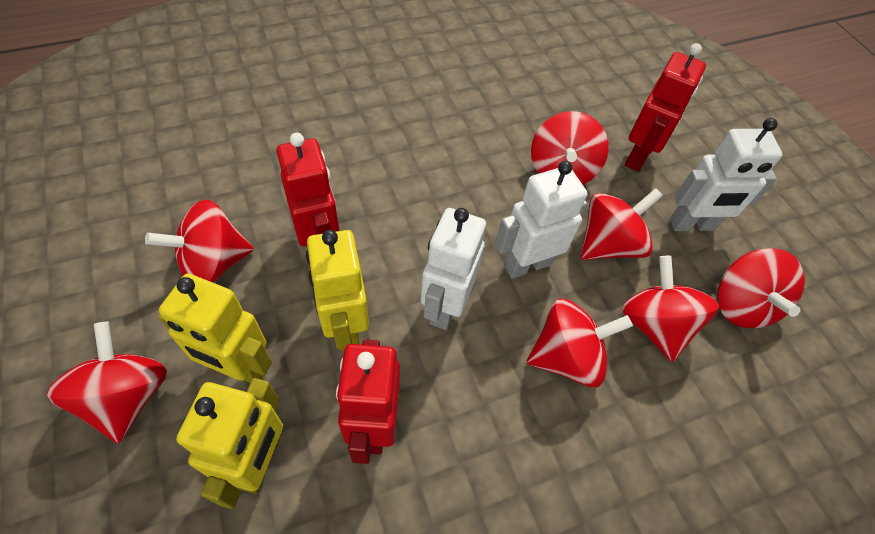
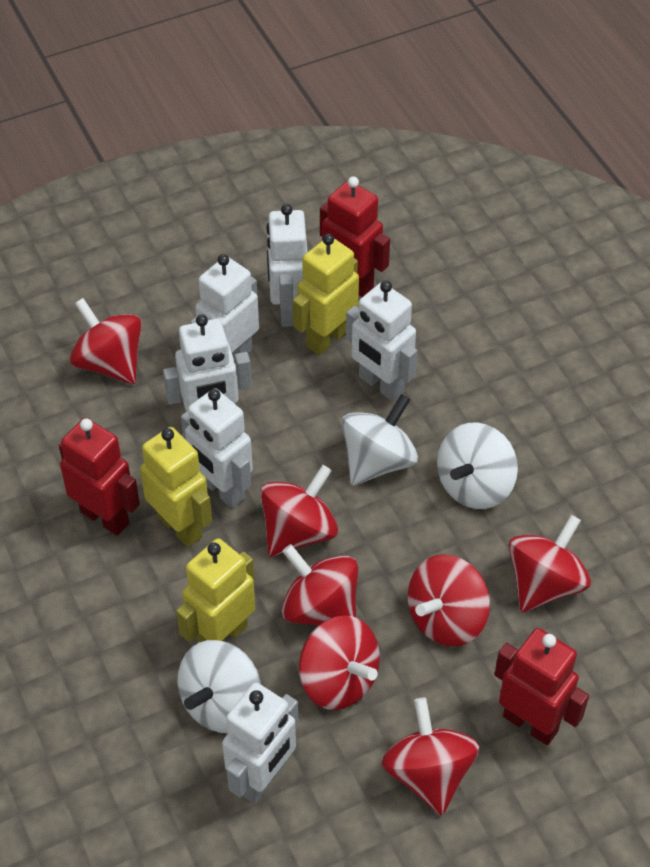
white robot: 3 -> 6
white spinning top: 0 -> 3

